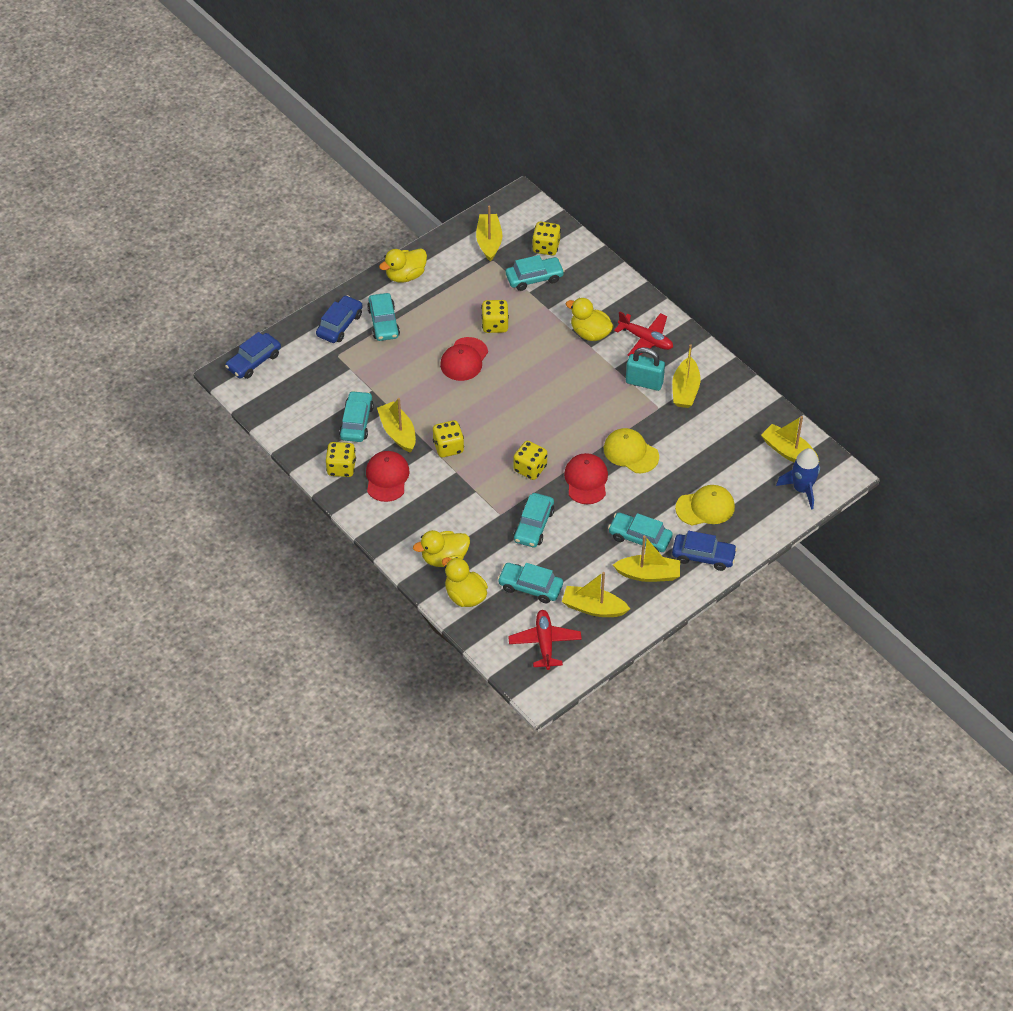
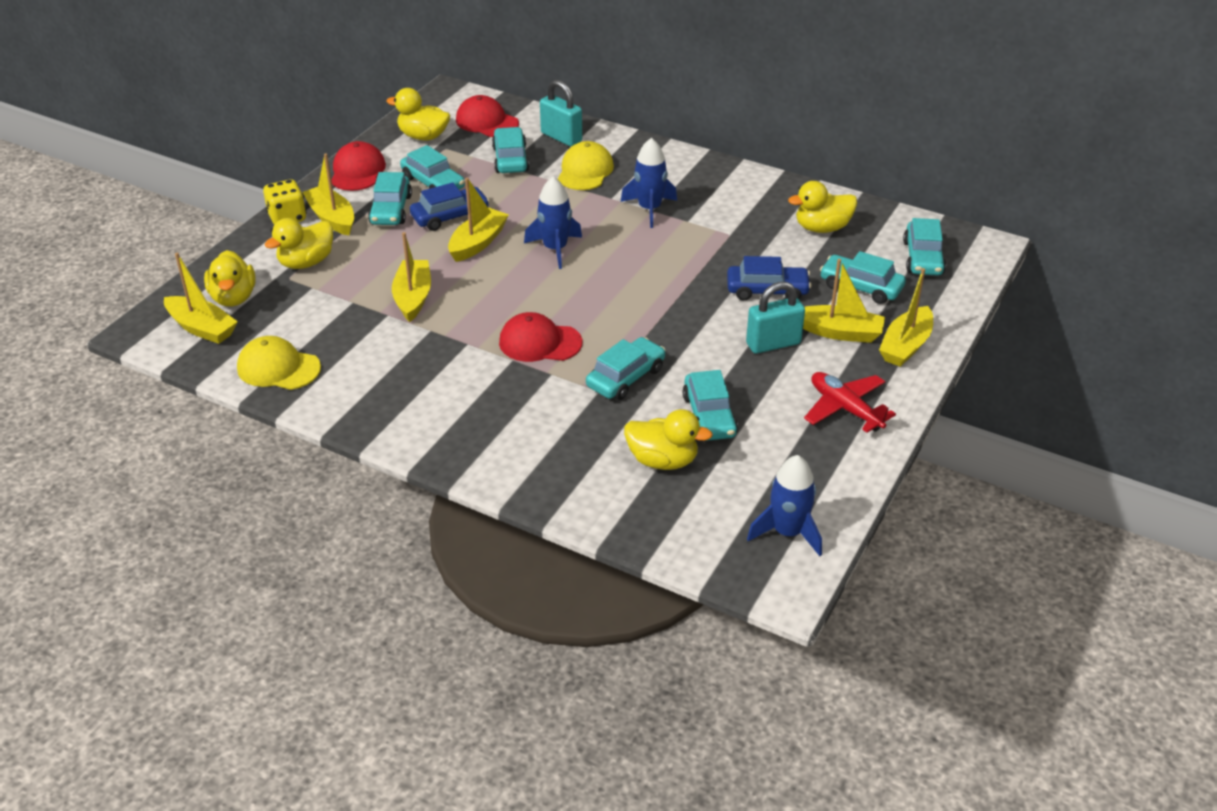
blue car: 3 -> 2
blue rocket: 1 -> 3
red plane: 2 -> 1
turquoise car: 6 -> 7
turquoise padlock: 1 -> 2
yellow dice: 5 -> 1
yellow duck: 4 -> 5

